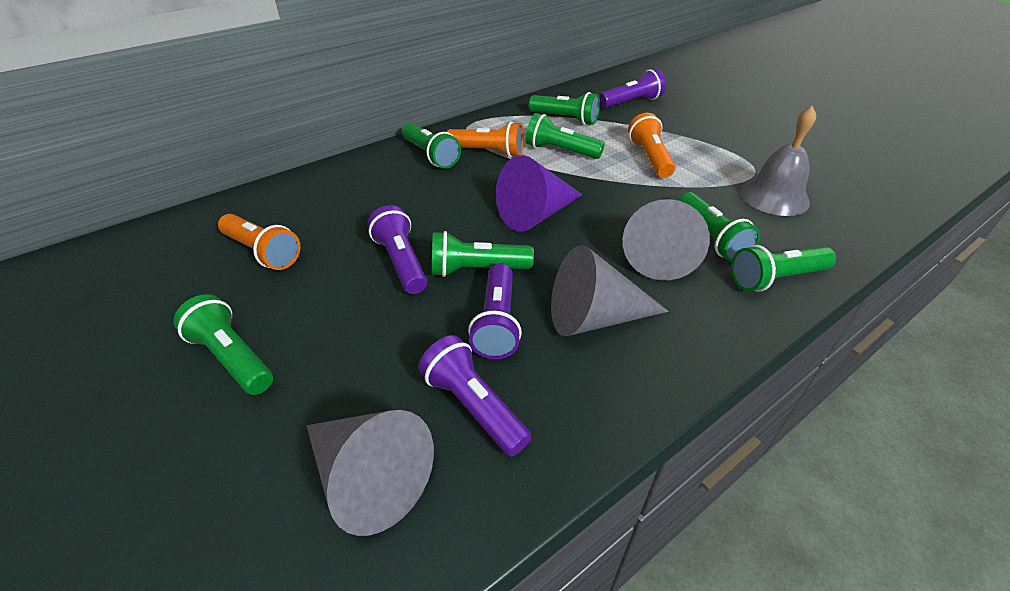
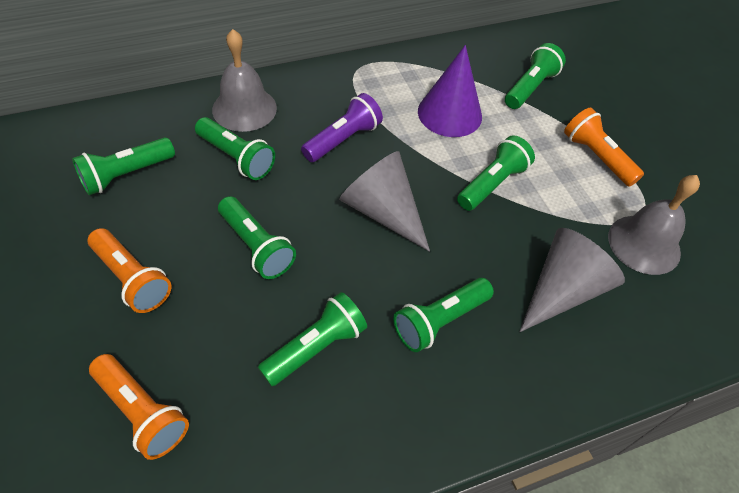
grey bell: 1 -> 2
grey cone: 3 -> 2
purple flashlight: 4 -> 1

